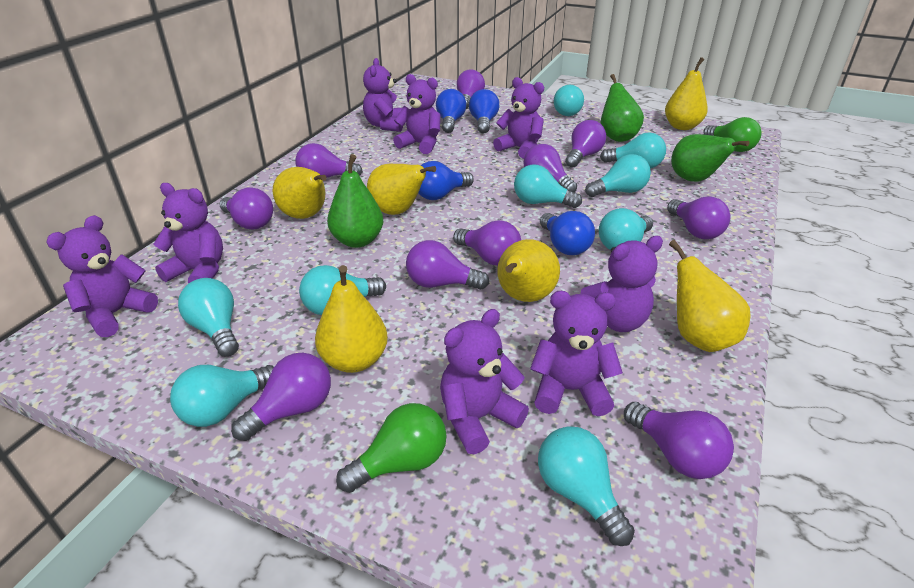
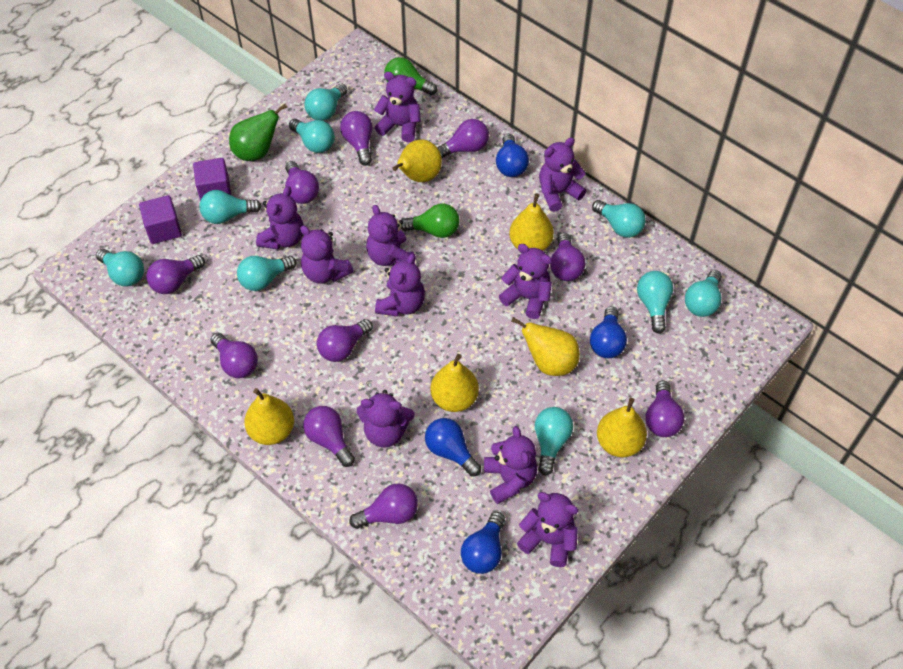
green pear: 3 -> 1
purple cube: 0 -> 2
purple teddy bear: 8 -> 10

